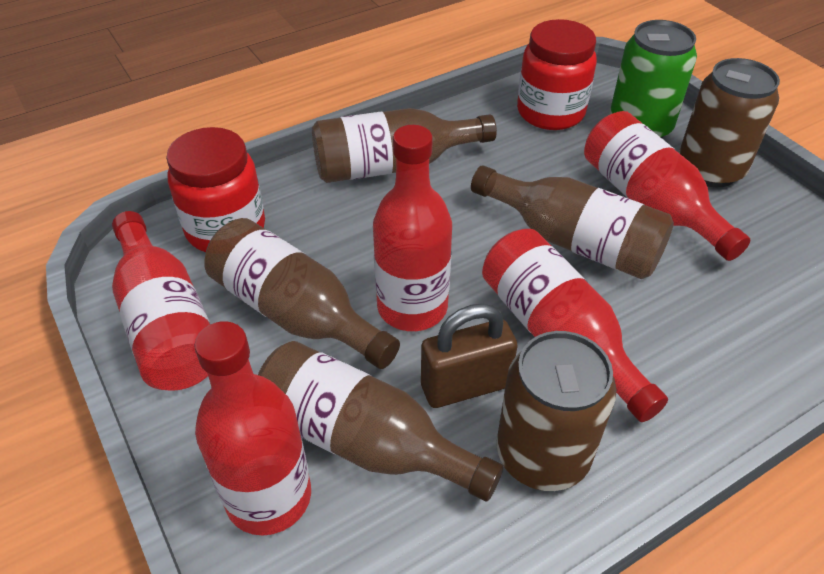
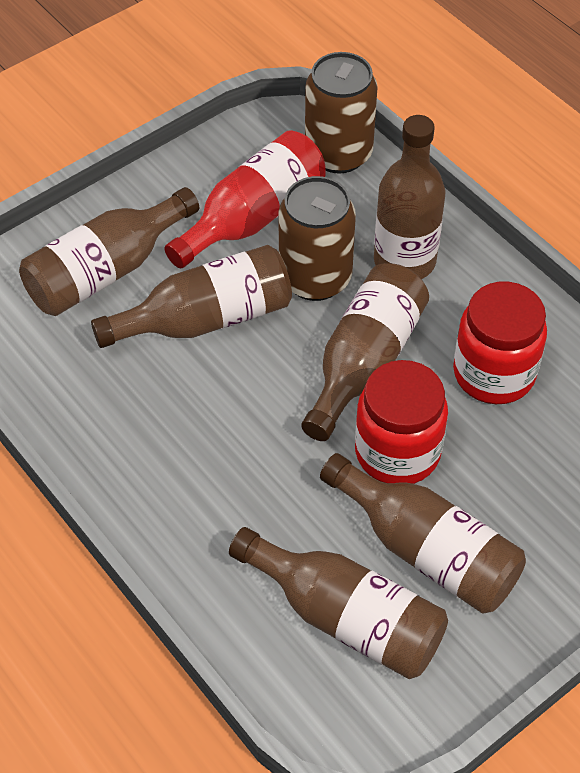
brown bottle: 4 -> 6
brown padlock: 1 -> 0
green can: 1 -> 0
red bottle: 5 -> 1

